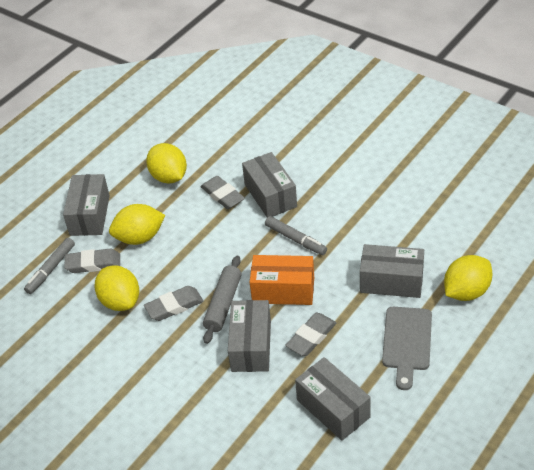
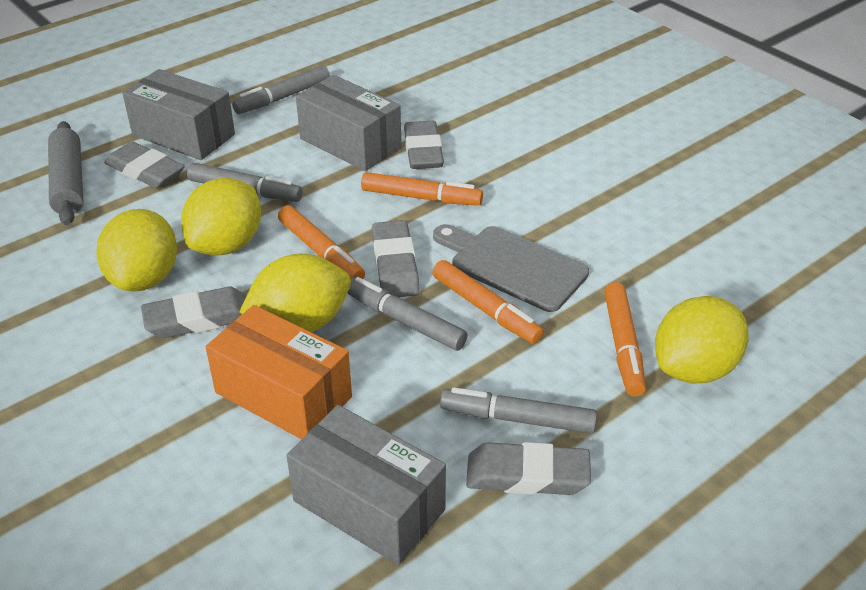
grey box: 5 -> 3
grey eraser: 4 -> 5
grey marker: 2 -> 4
orange marker: 0 -> 4

